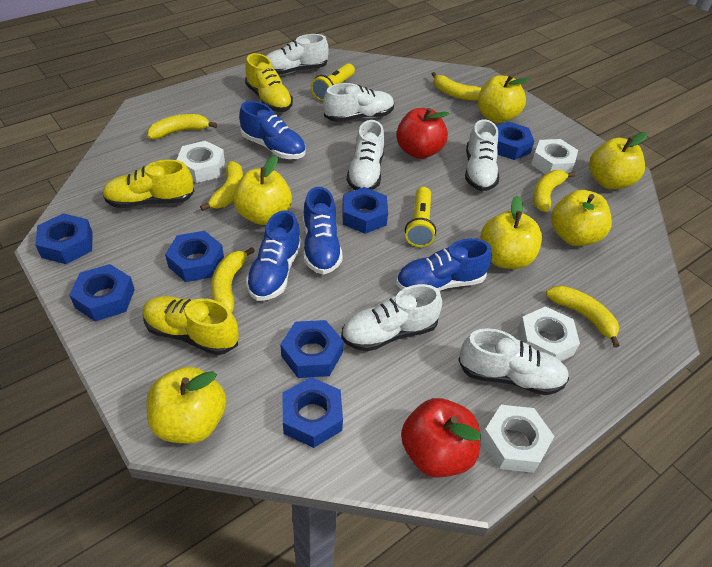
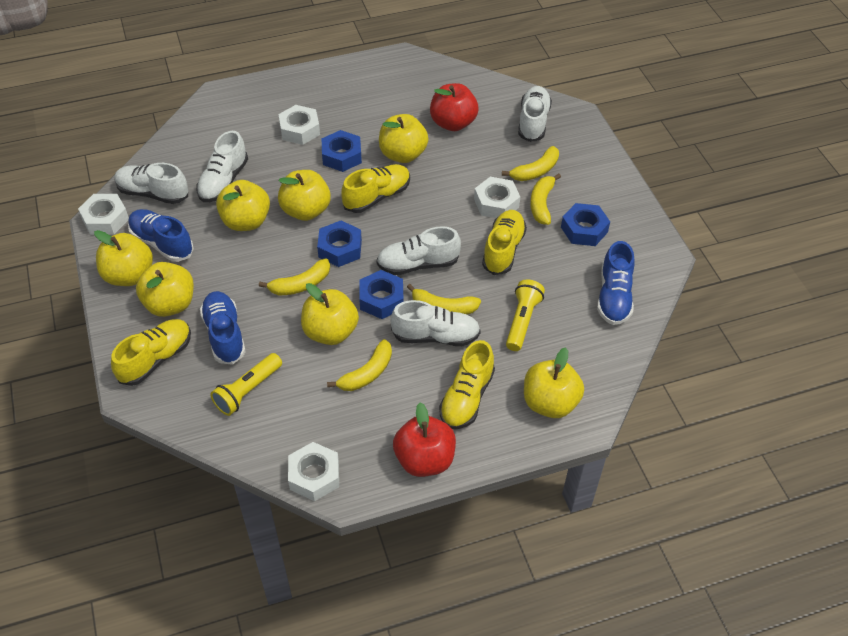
blue nut: 7 -> 4
blue shoe: 4 -> 3
white shoe: 6 -> 5
yellow apple: 6 -> 7
yellow banana: 6 -> 5
yellow shoe: 3 -> 4

